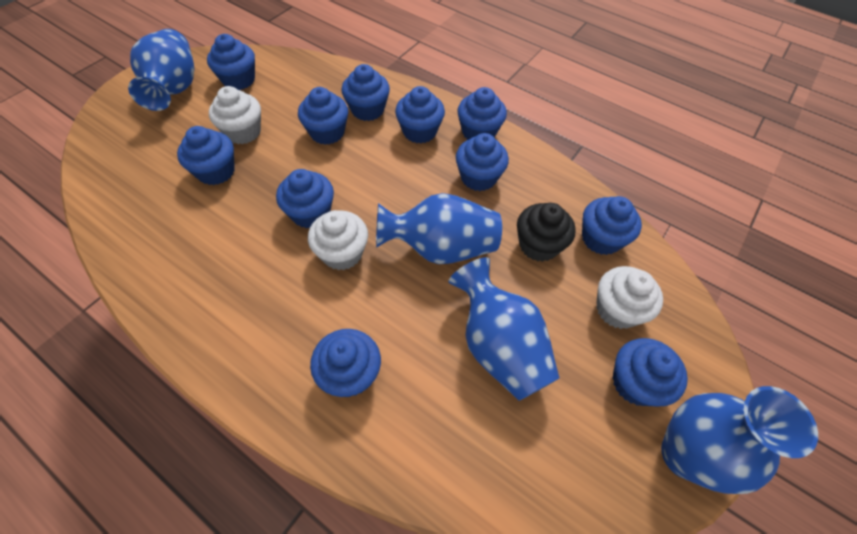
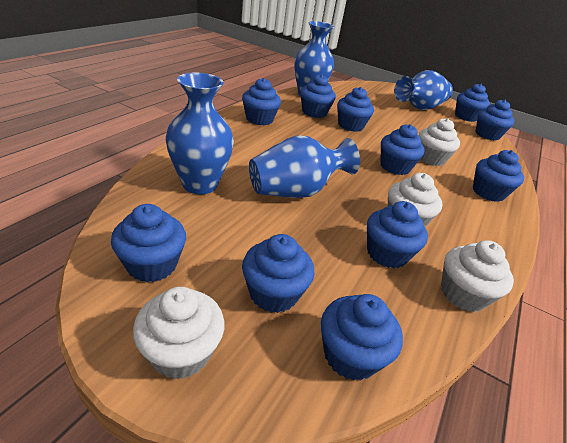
black cupcake: 1 -> 0
white cupcake: 3 -> 4

